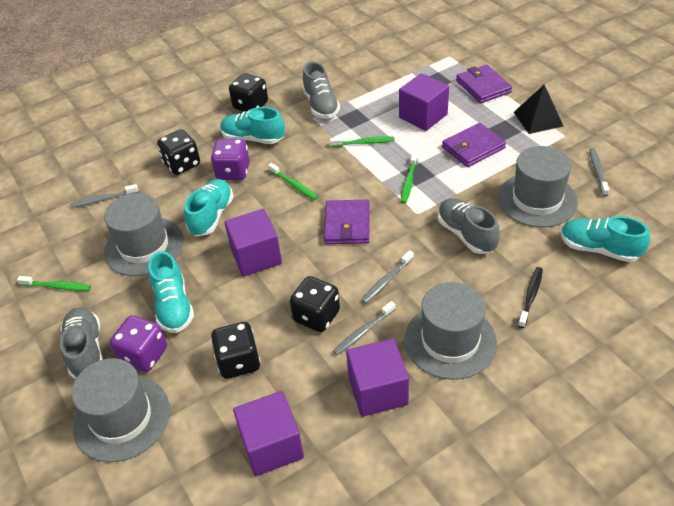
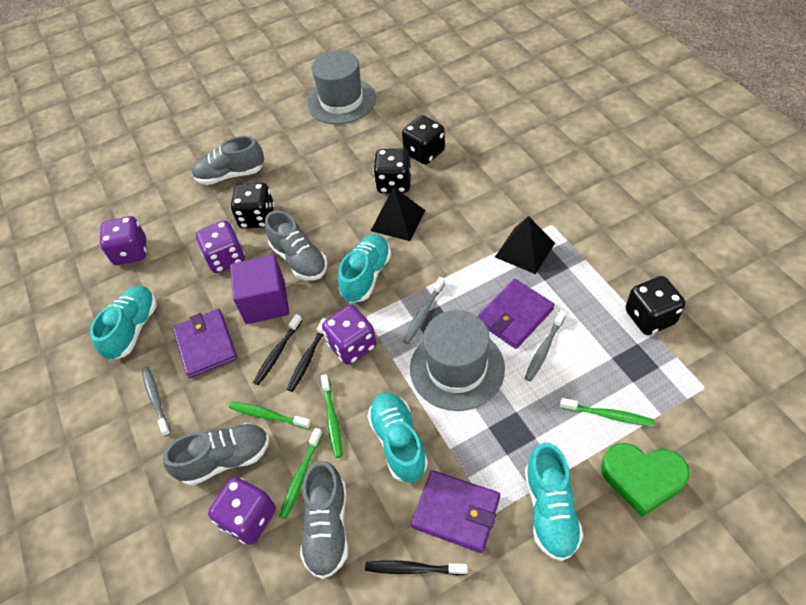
black pyramid: 1 -> 2
black toothbrush: 1 -> 3
green heart: 0 -> 1
grey hat: 4 -> 2
grey shoe: 3 -> 4
grey toothbrush: 4 -> 3
purple cube: 4 -> 1
purple dice: 2 -> 4

